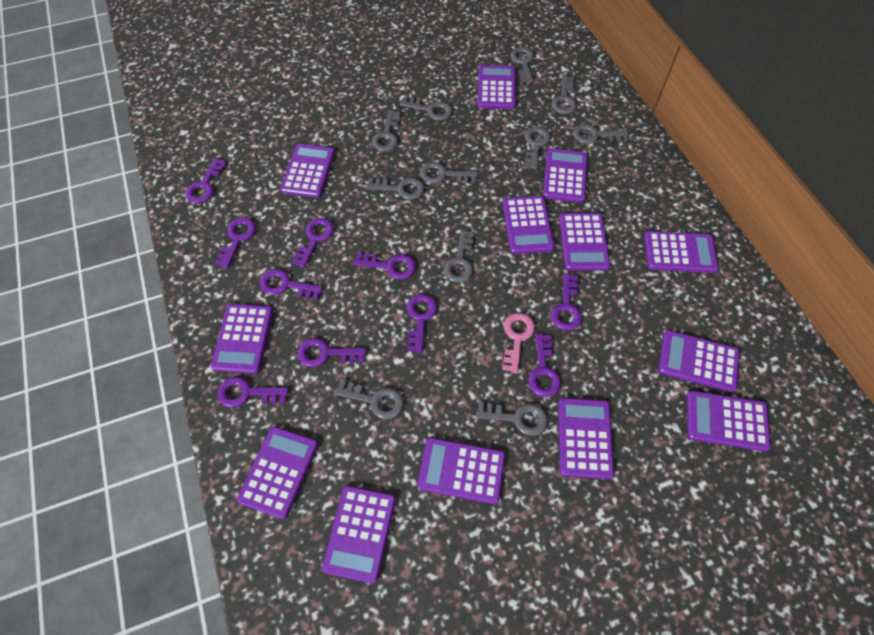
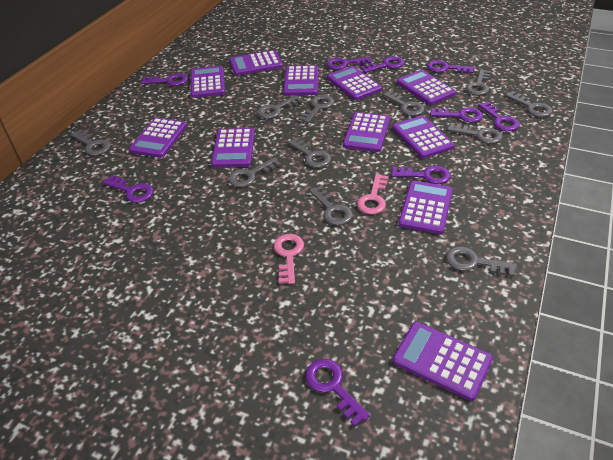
pink key: 1 -> 2
purple calculator: 13 -> 11
purple key: 10 -> 9

